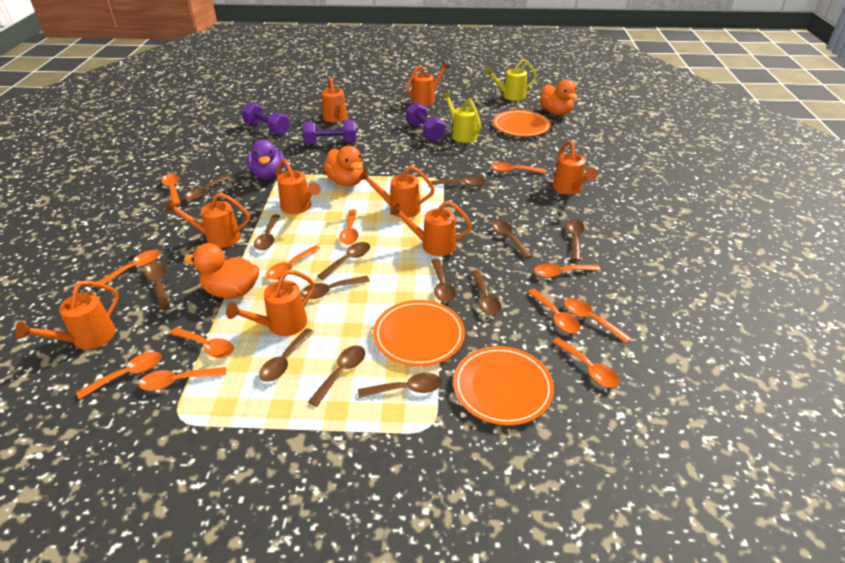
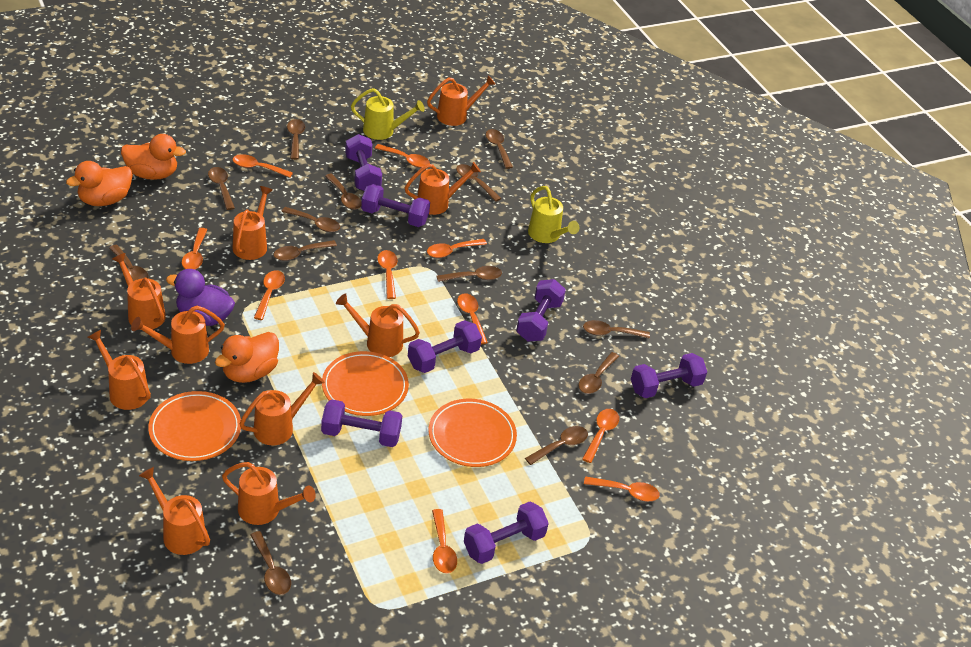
orange spoon: 12 -> 10
orange watering can: 9 -> 10
purple dumbbell: 3 -> 7

